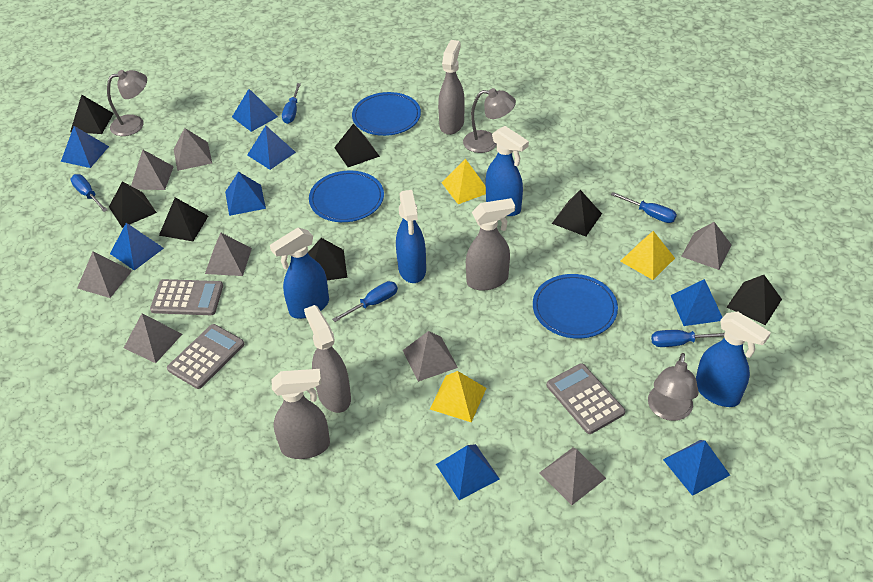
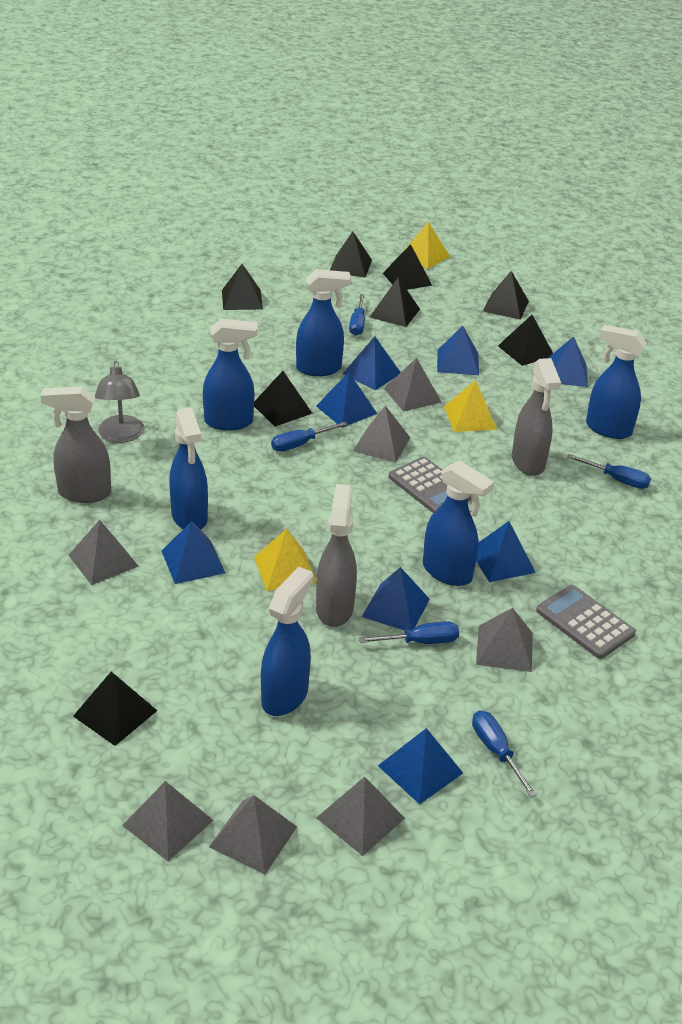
black pyramid: 7 -> 8
blue plate: 3 -> 0
blue spray bottle: 4 -> 6
grey calculator: 3 -> 2
grey lamp: 3 -> 1
grey pyramid: 8 -> 7
grey spray bottle: 4 -> 3

